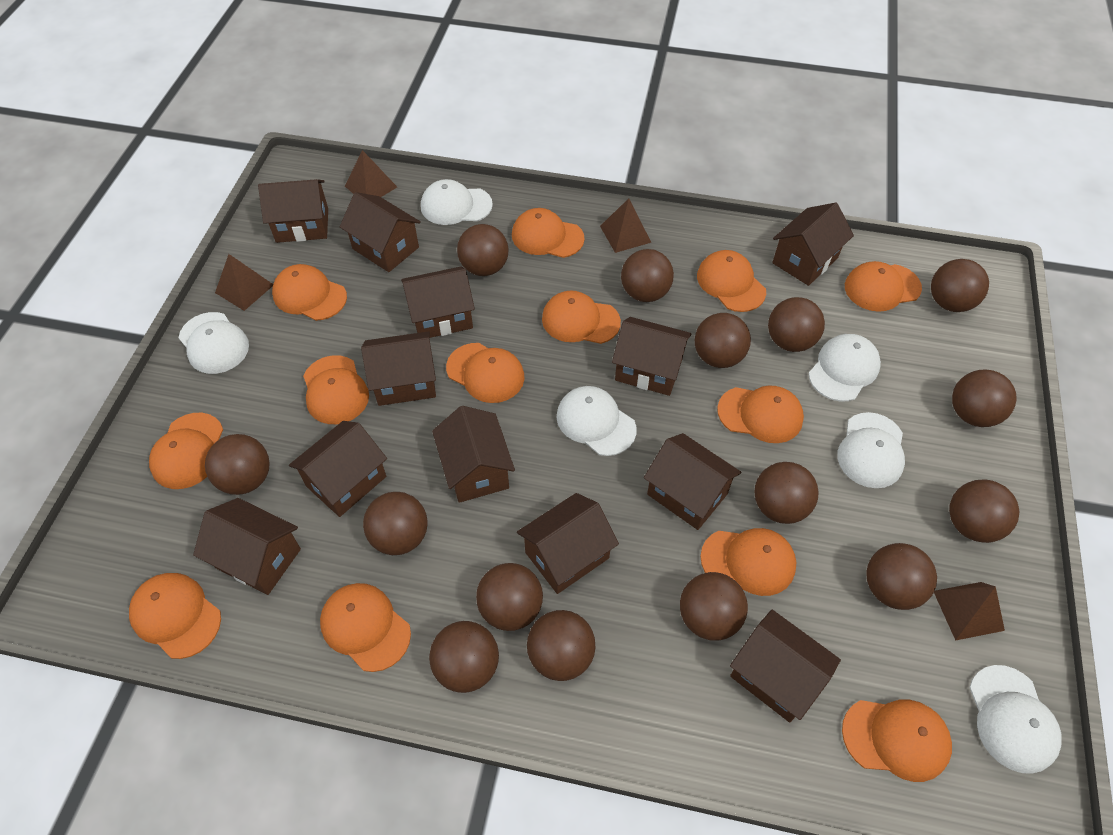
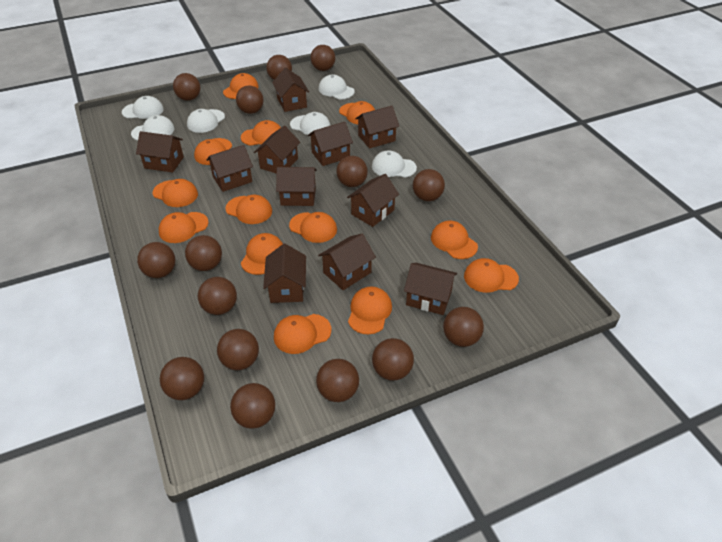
brown house: 12 -> 11
brown pyramid: 4 -> 0

